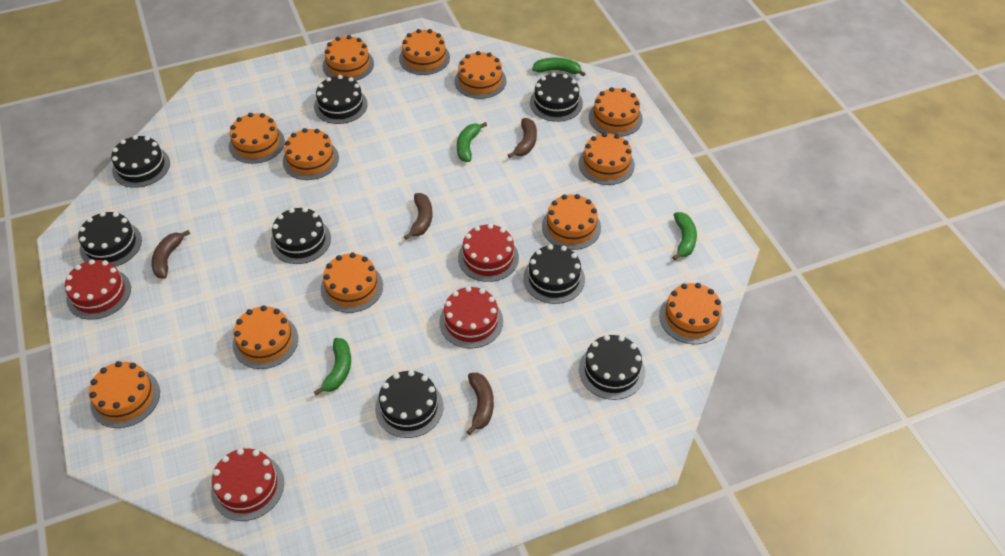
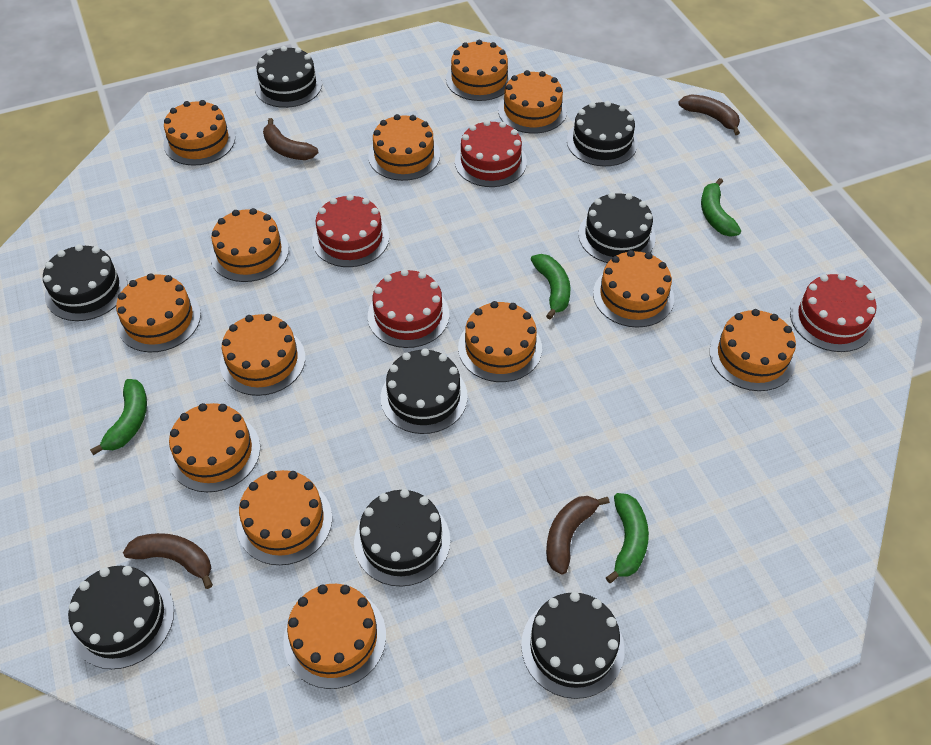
orange cake: 12 -> 13

